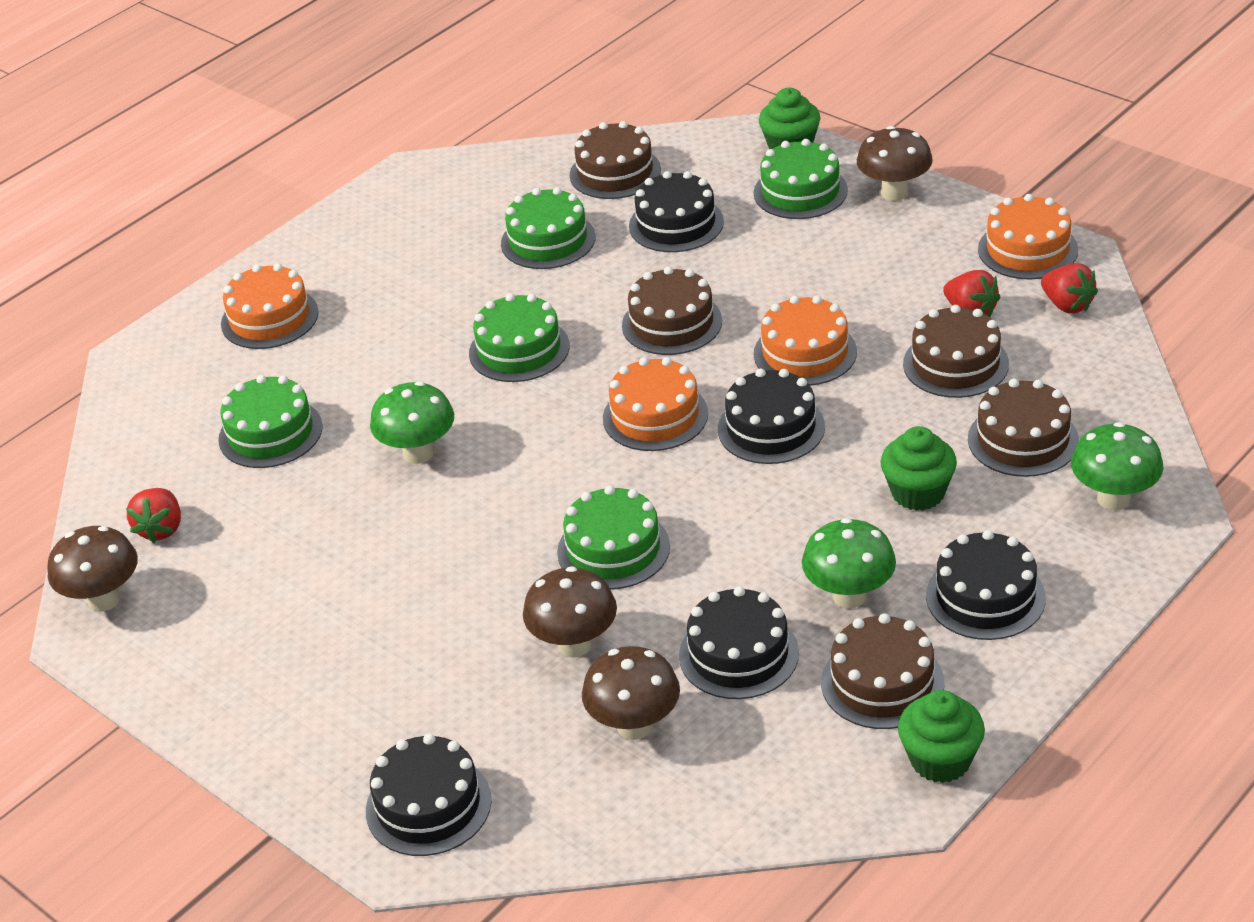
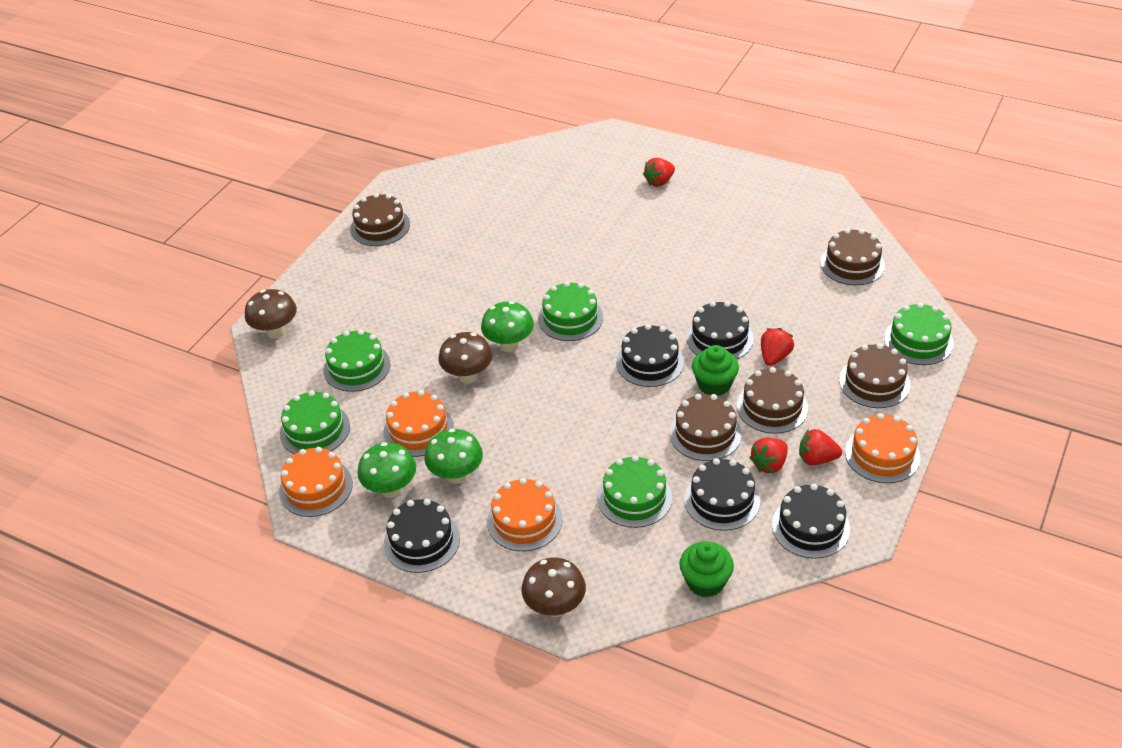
brown mushroom: 4 -> 3
green cupcake: 3 -> 2
red strawberry: 3 -> 4

